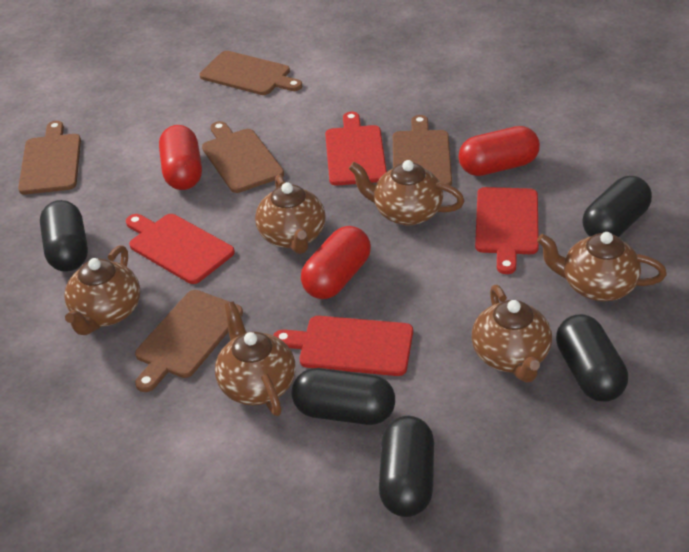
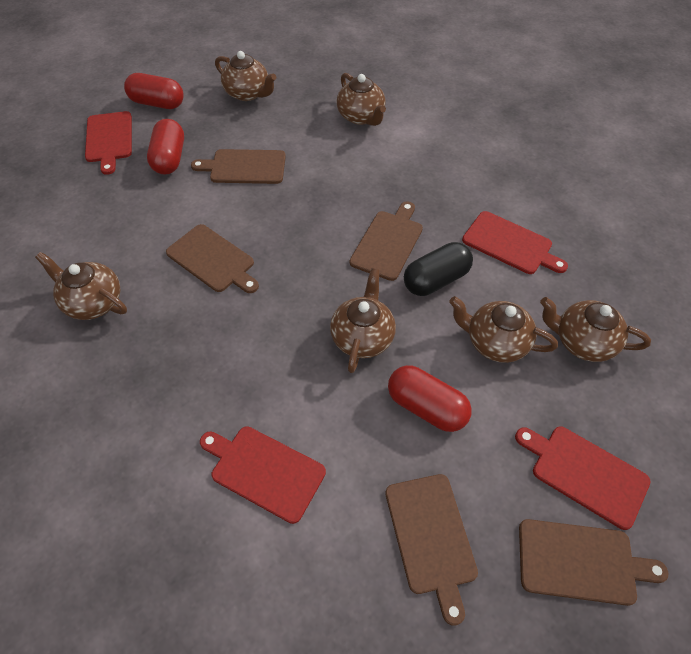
black capsule: 5 -> 1

